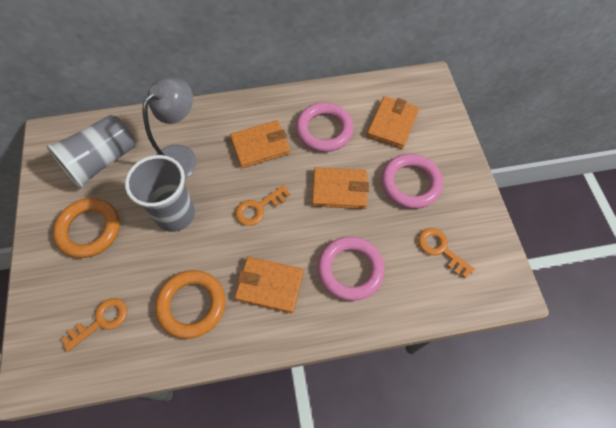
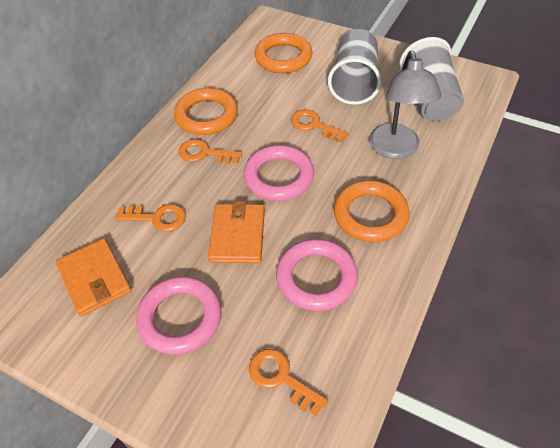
orange key: 3 -> 4
orange ring: 2 -> 3
orange wallet: 4 -> 2

